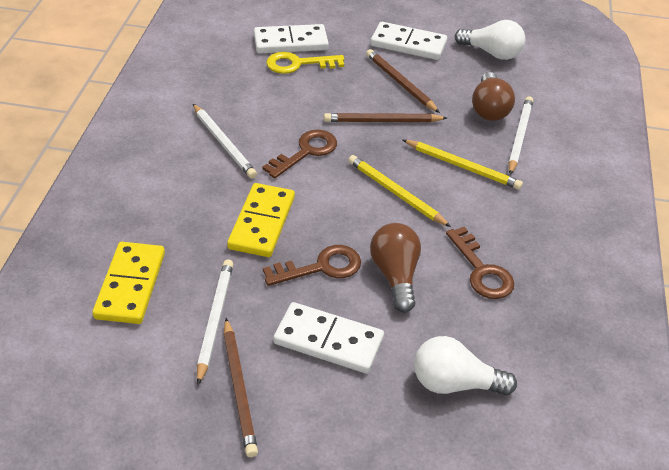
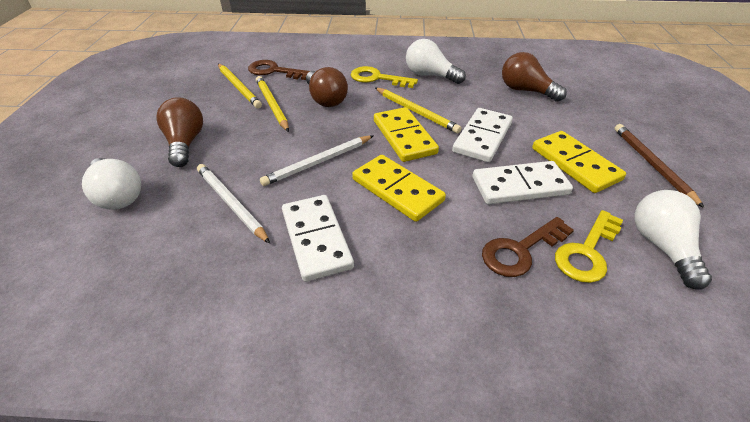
brown key: 3 -> 2
brown light bulb: 2 -> 3
brown pencil: 3 -> 1
white light bulb: 2 -> 3
white pencil: 3 -> 2
yellow domino: 2 -> 3
yellow key: 1 -> 2
yellow pencil: 2 -> 3

